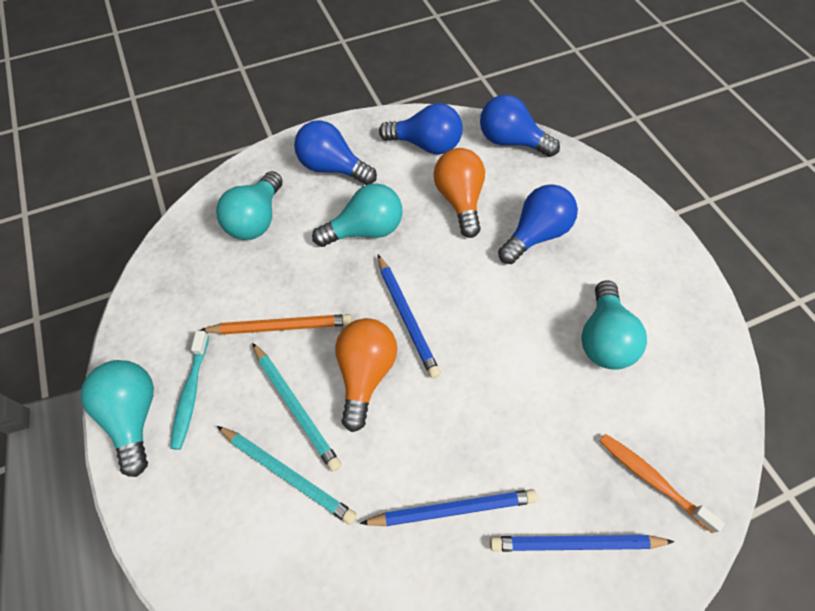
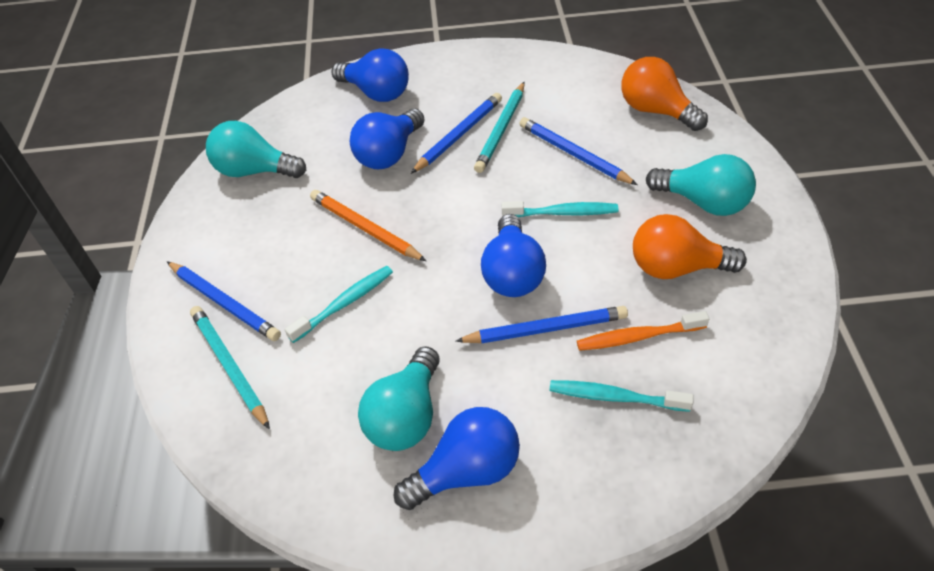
blue pencil: 3 -> 4
turquoise light bulb: 4 -> 3
turquoise toothbrush: 1 -> 3

